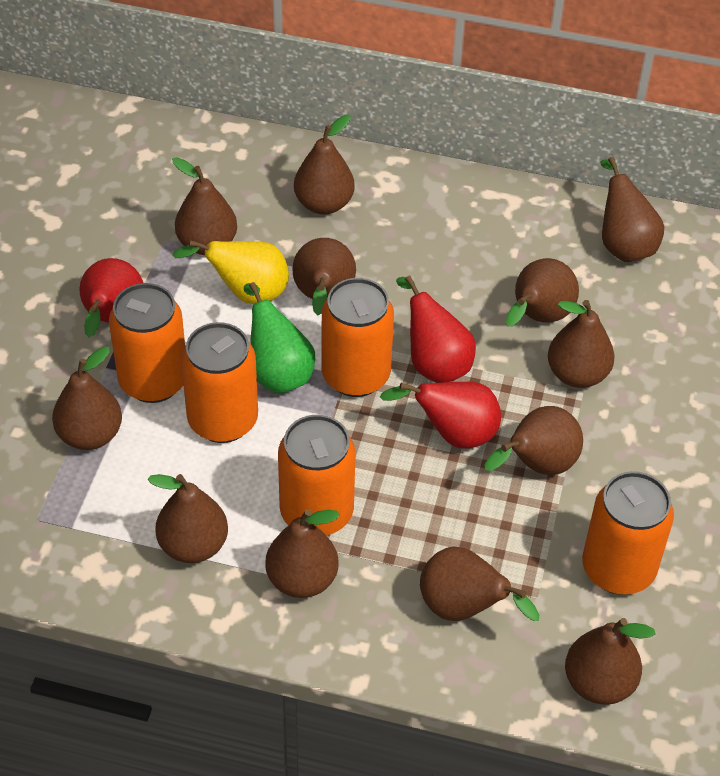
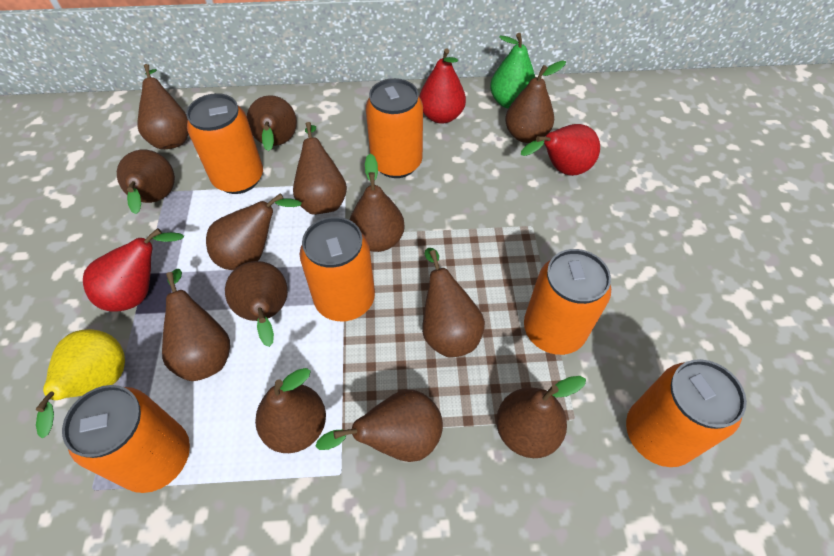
brown pear: 12 -> 13
orange can: 5 -> 6

